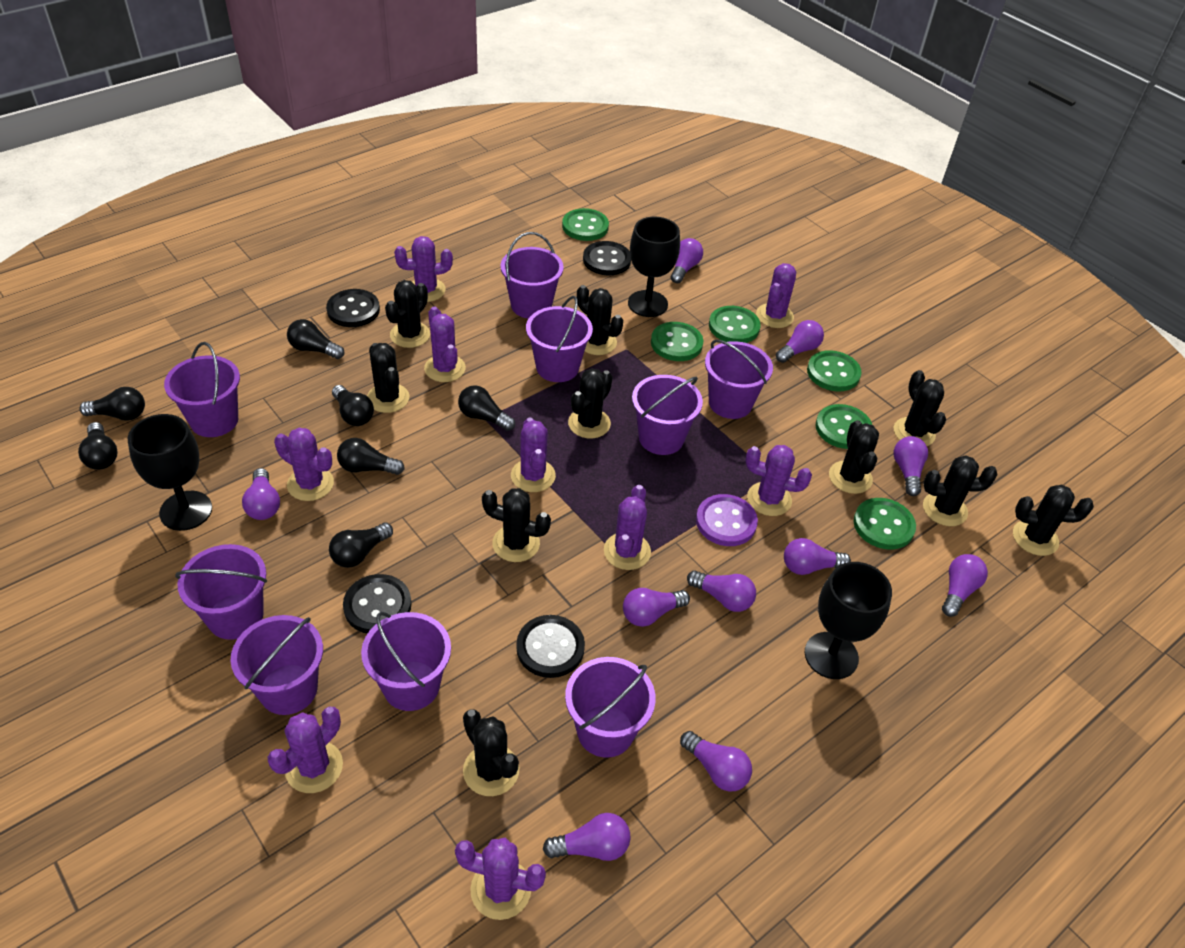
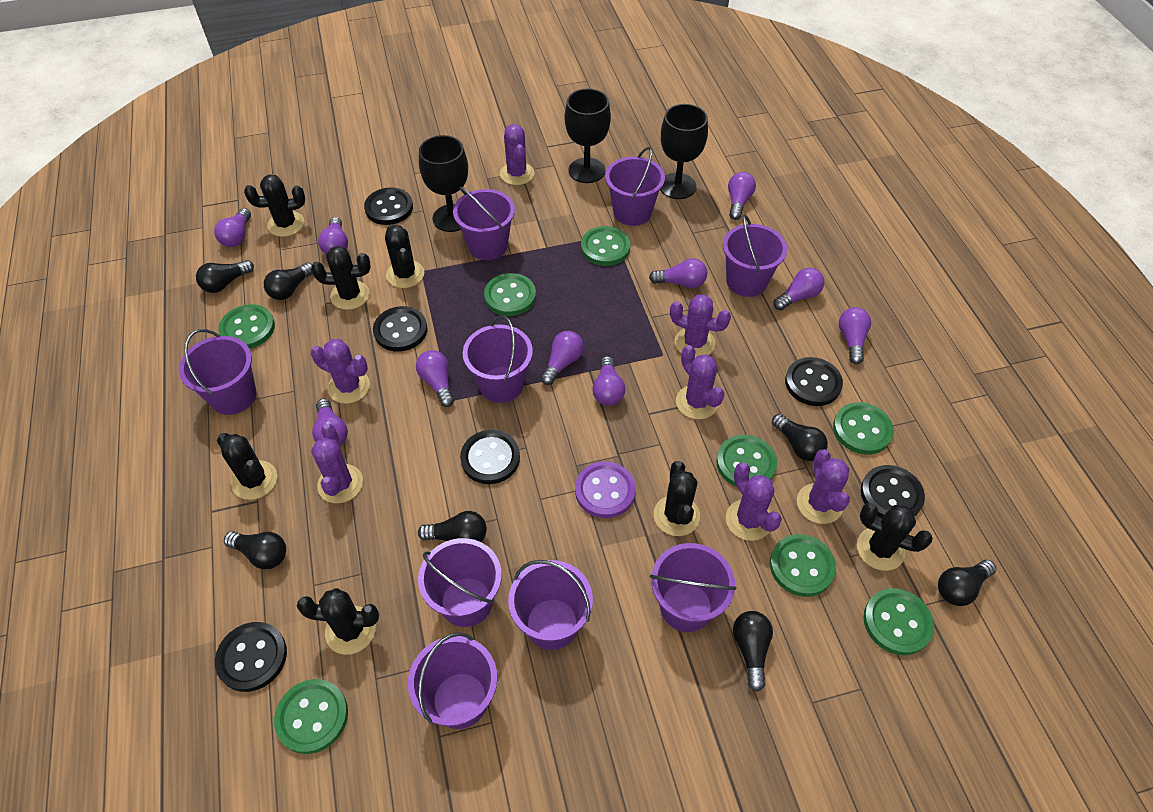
black button: 4 -> 6
black cactus: 10 -> 7
green button: 6 -> 8
purple cactus: 9 -> 7

